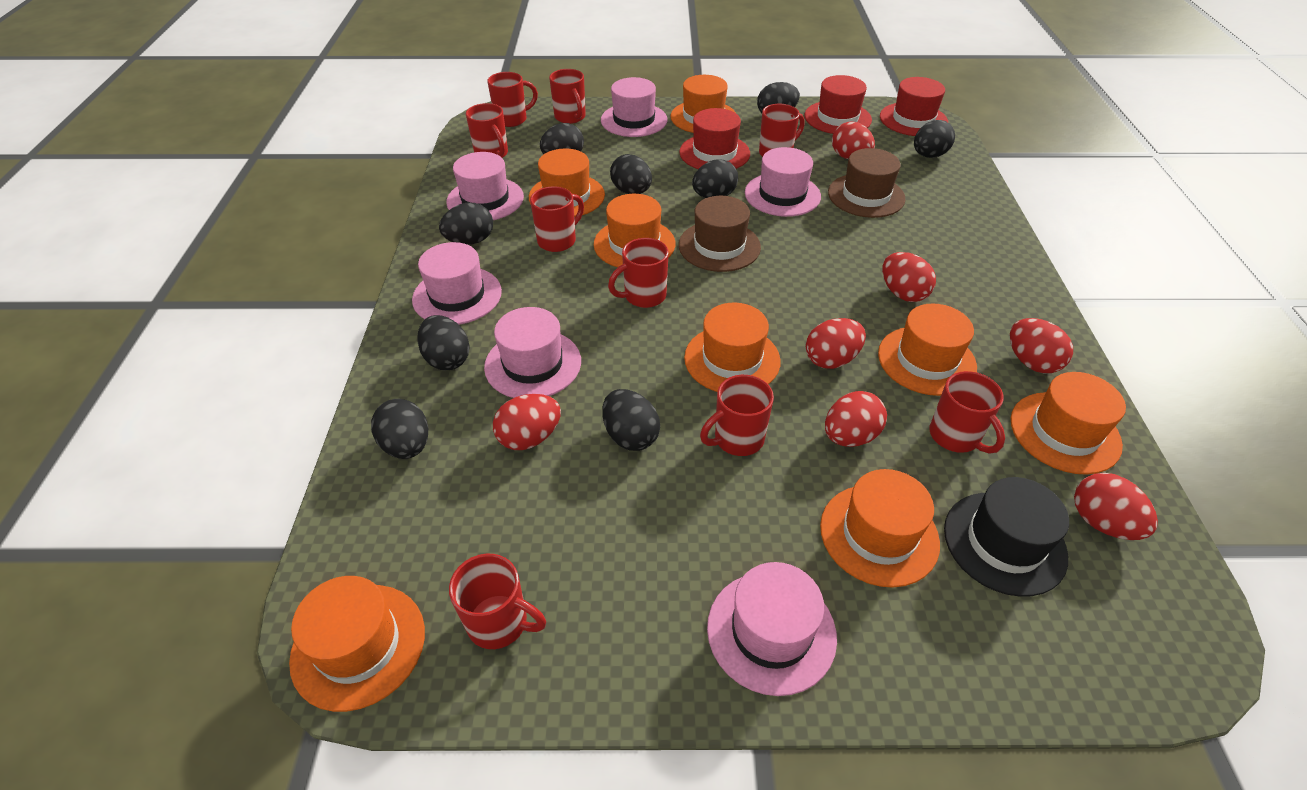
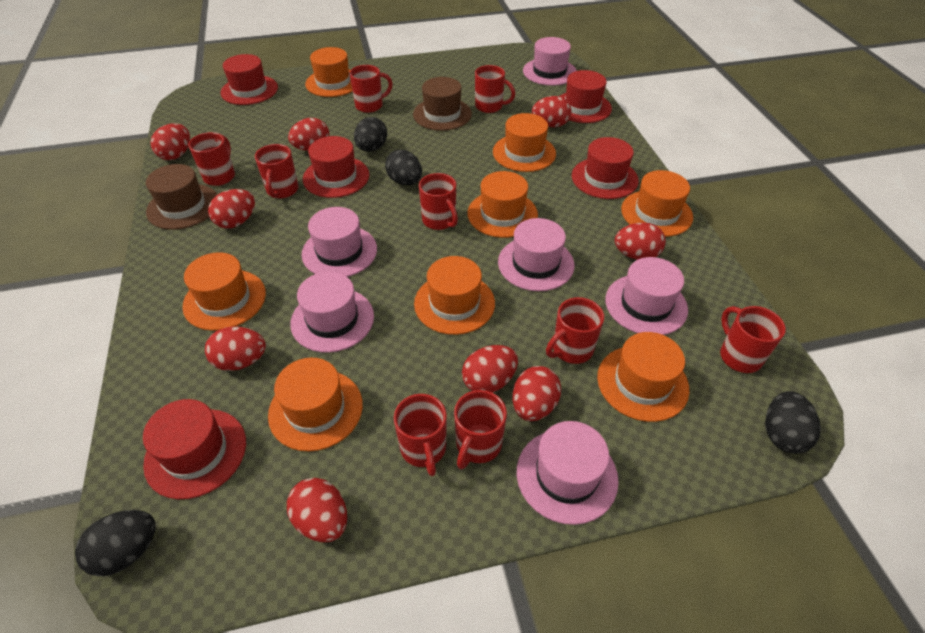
black egg: 9 -> 4
black hat: 1 -> 0
red egg: 7 -> 9
red hat: 3 -> 5

